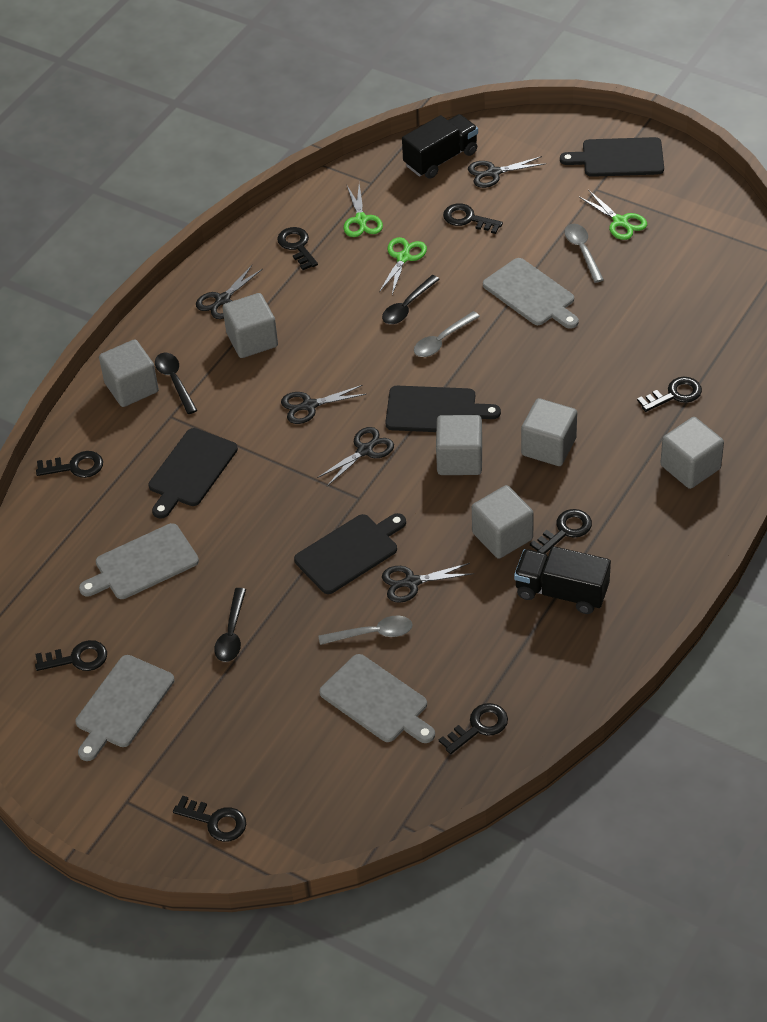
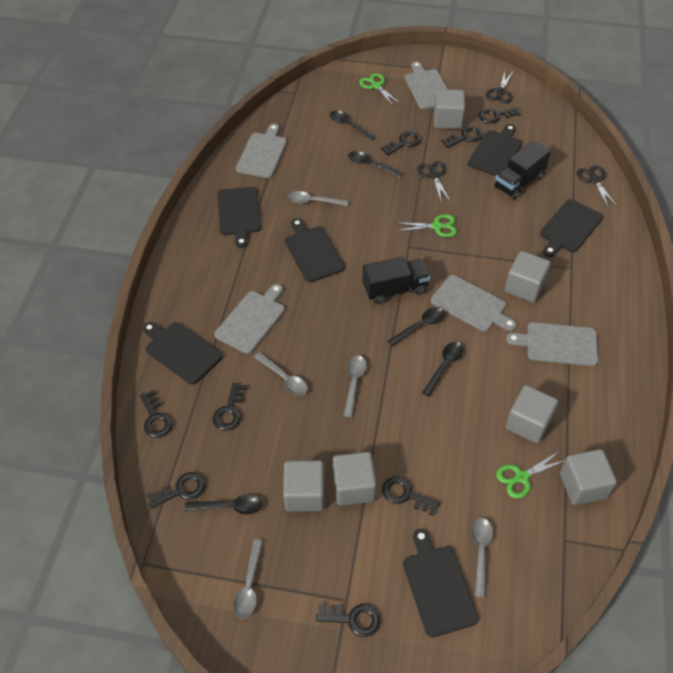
black cutting board: 4 -> 6
black scissors: 5 -> 3
black spoon: 3 -> 5
grey cutting board: 4 -> 5
grey spoon: 3 -> 5

